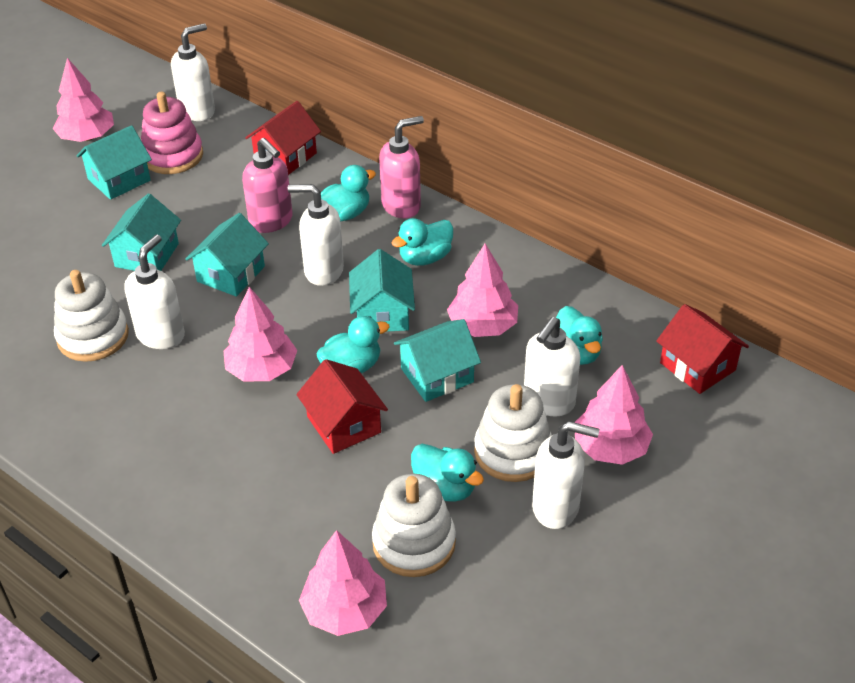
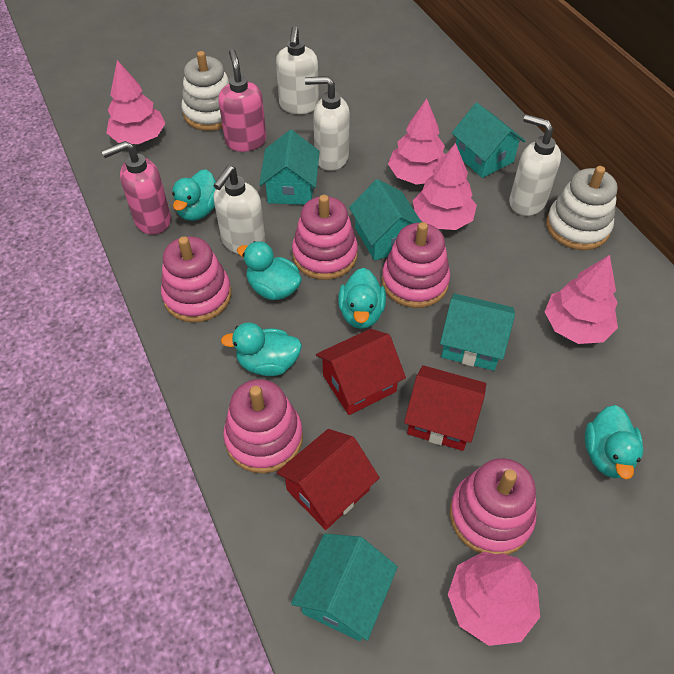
pink stacking toy: 1 -> 5
white soap dispenser: 5 -> 4
white stacking toy: 3 -> 2

